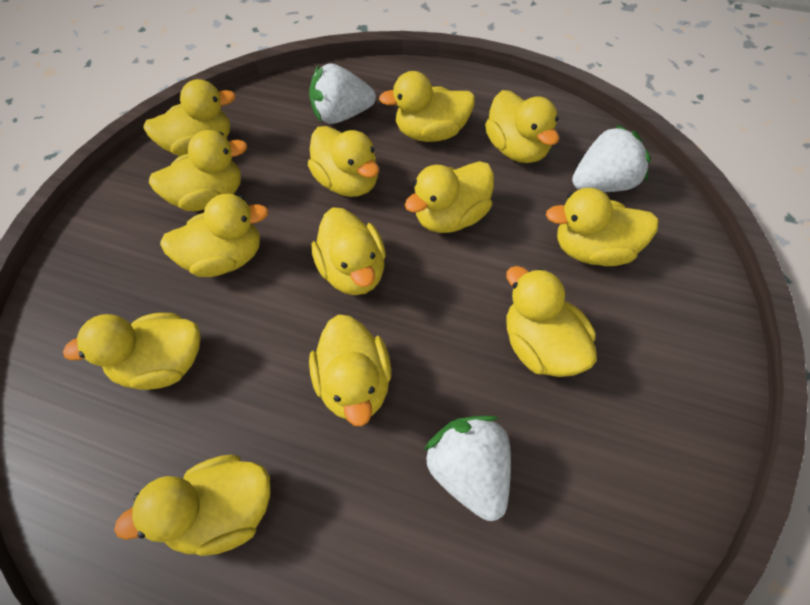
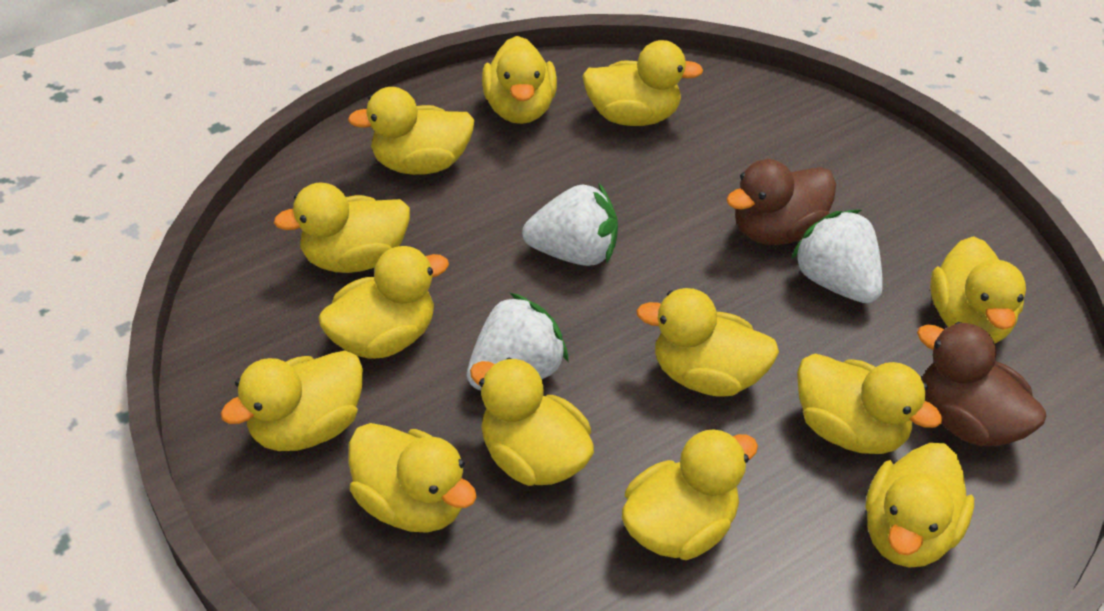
brown duck: 0 -> 2

